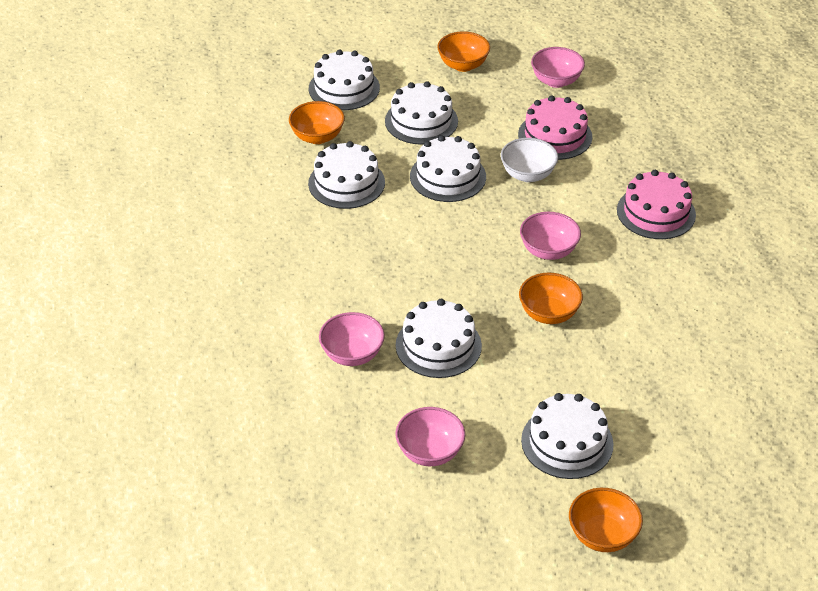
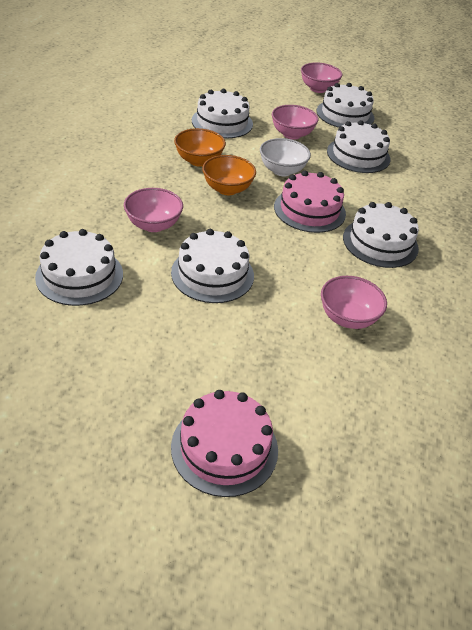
orange bowl: 4 -> 2

